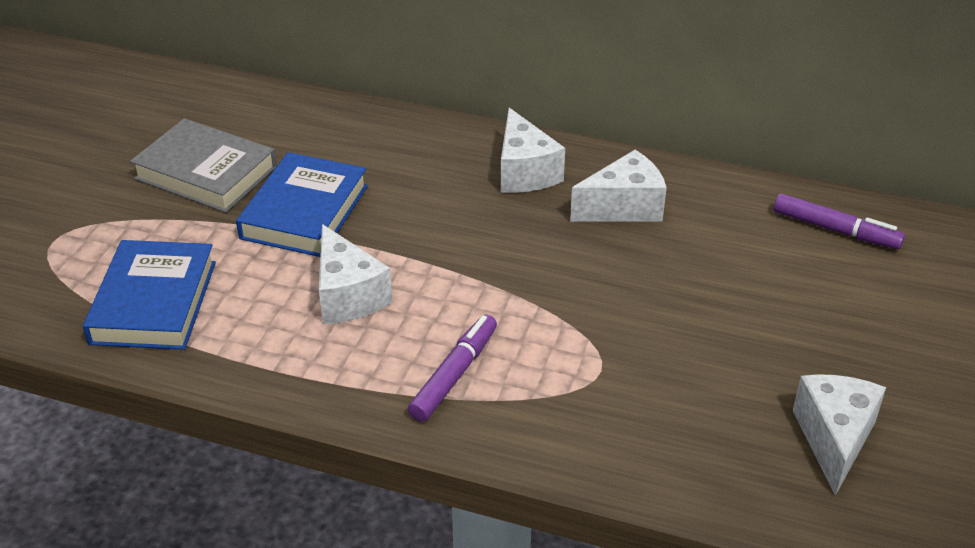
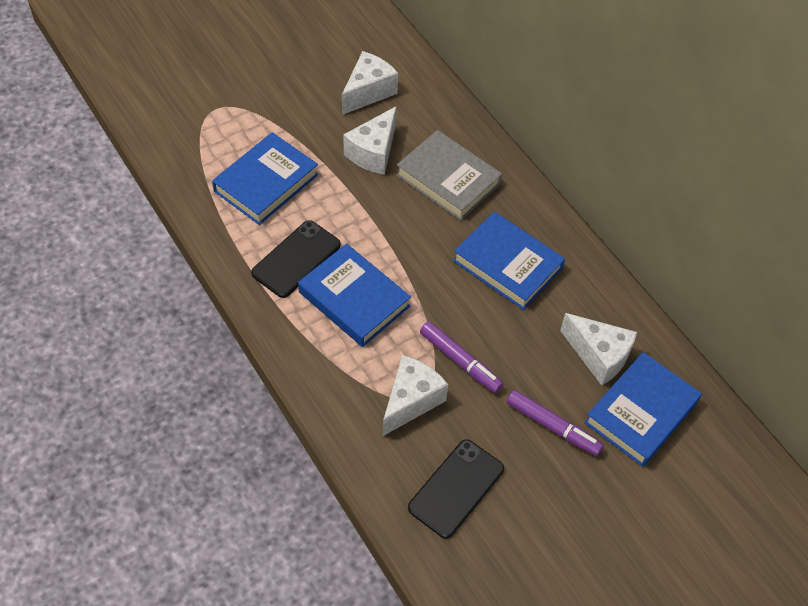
black phone: 0 -> 2
blue book: 2 -> 4

